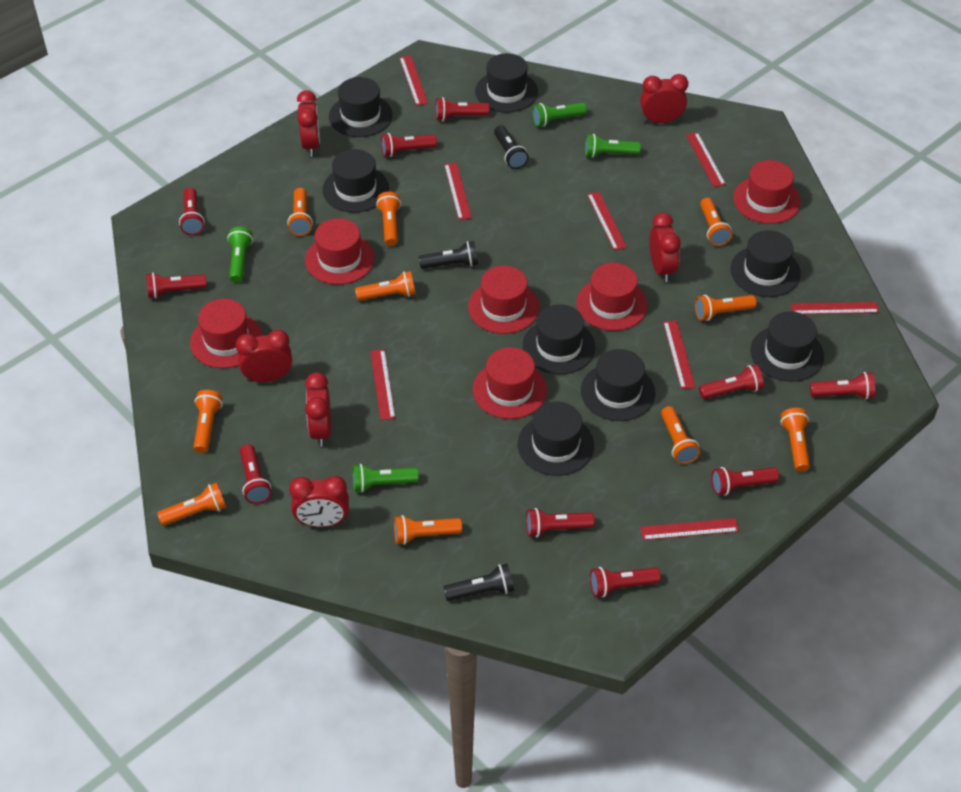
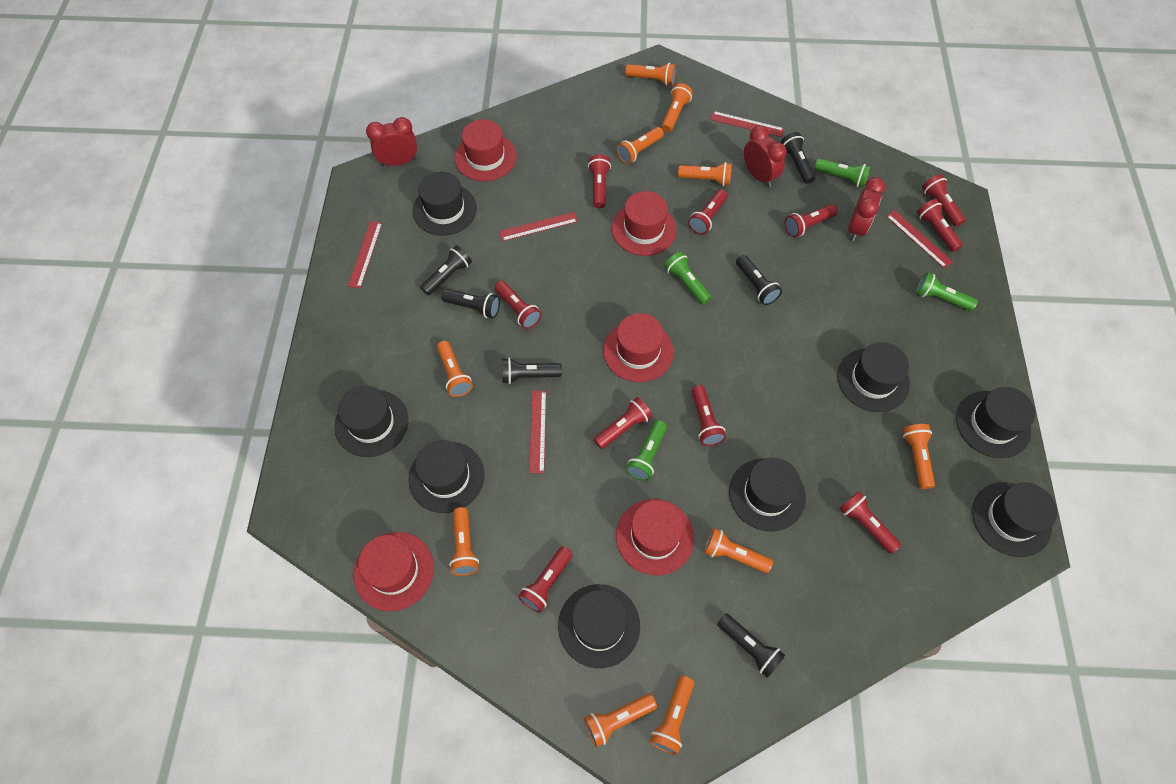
black flashlight: 3 -> 6
red clock: 6 -> 3
red hat: 6 -> 5
red ruler: 8 -> 5

